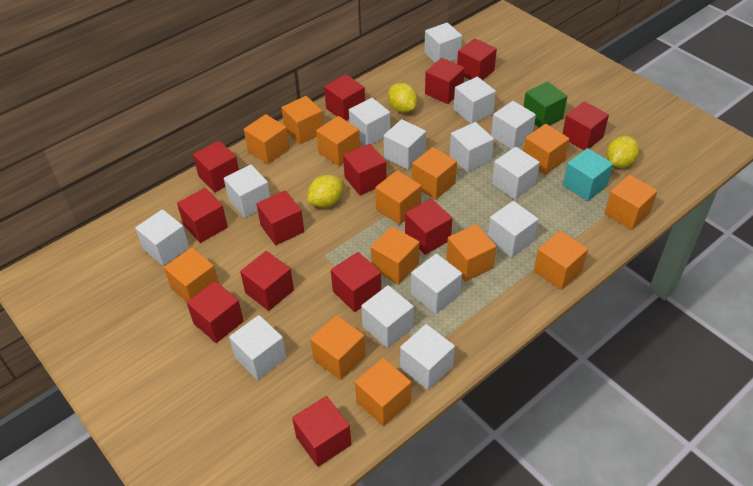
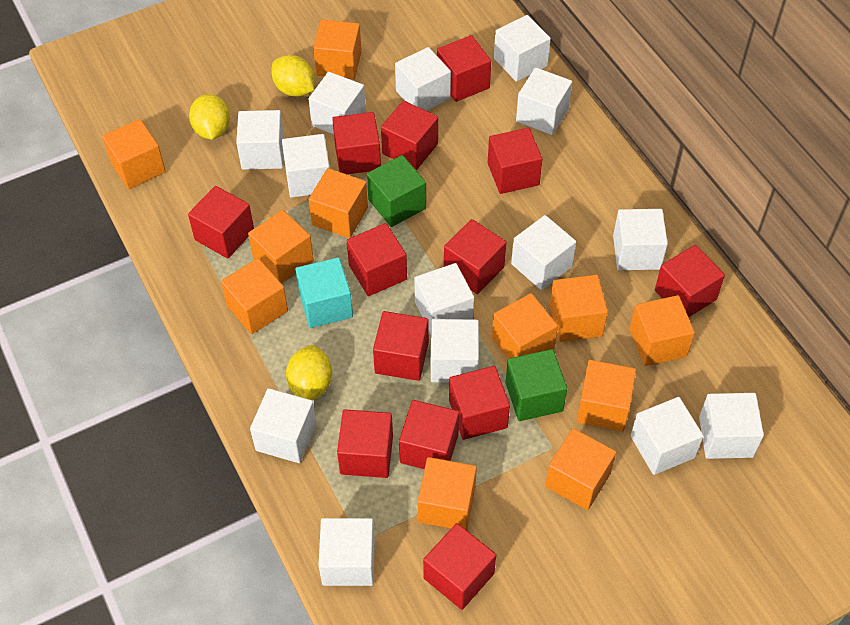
green cube: 1 -> 2
orange cube: 13 -> 11

